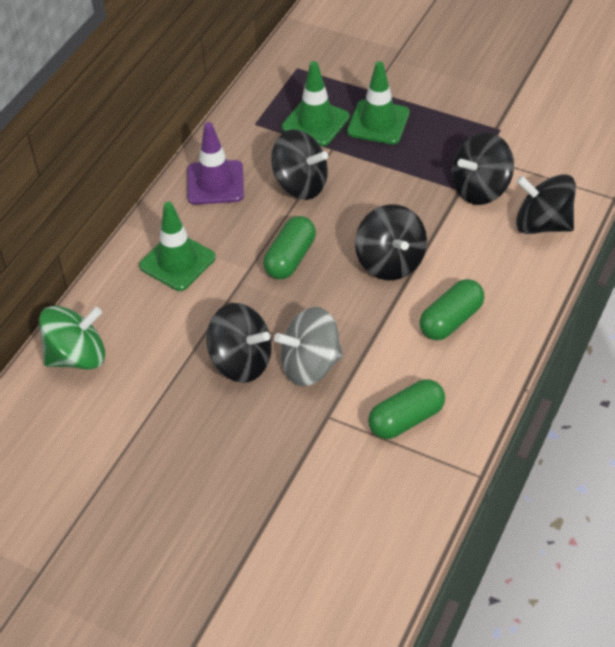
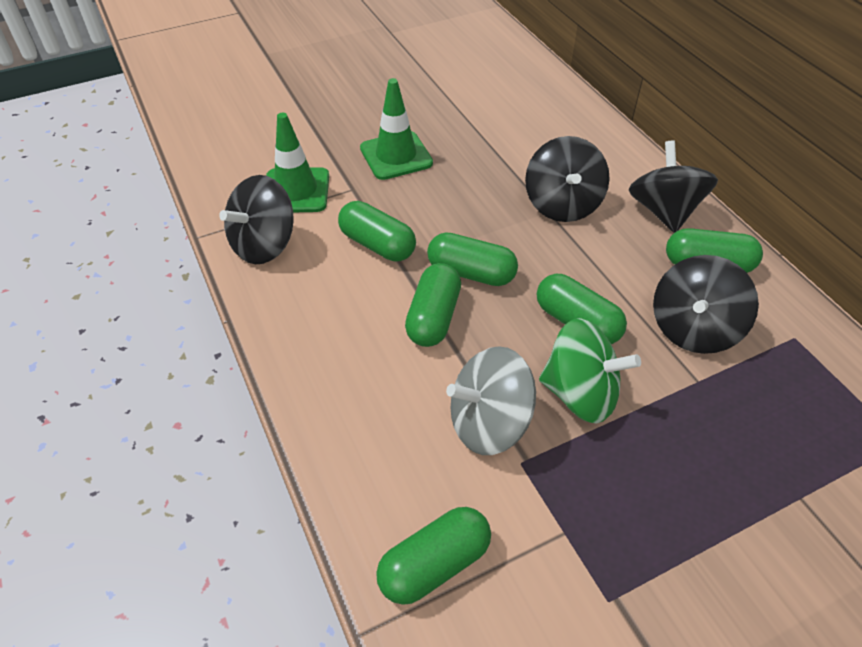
black spinning top: 5 -> 4
green capsule: 3 -> 6
green traffic cone: 3 -> 2
purple traffic cone: 1 -> 0

